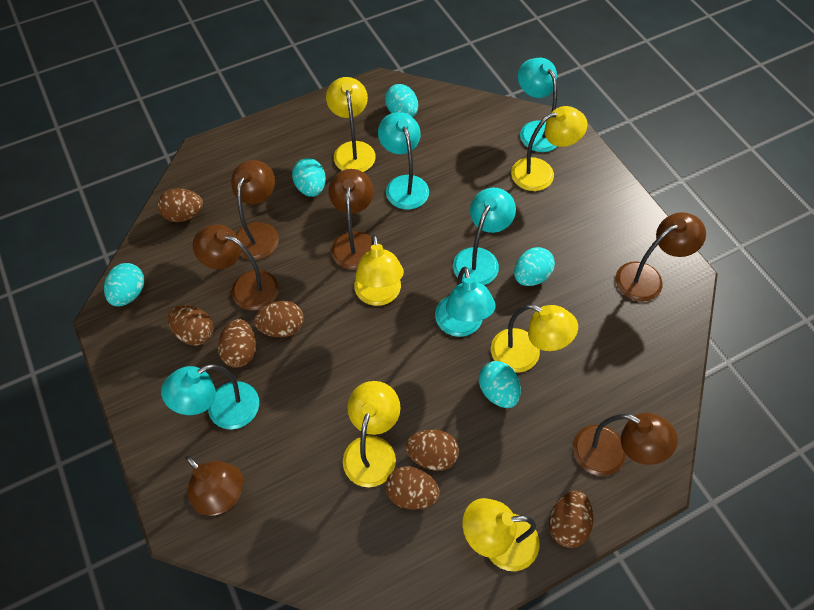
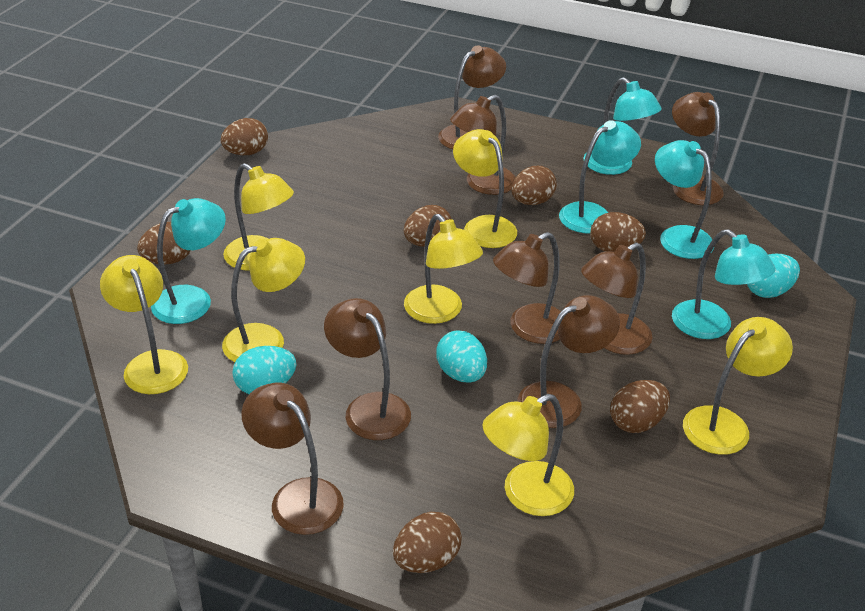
brown lamp: 6 -> 8
turquoise egg: 5 -> 3
yellow lamp: 6 -> 7

